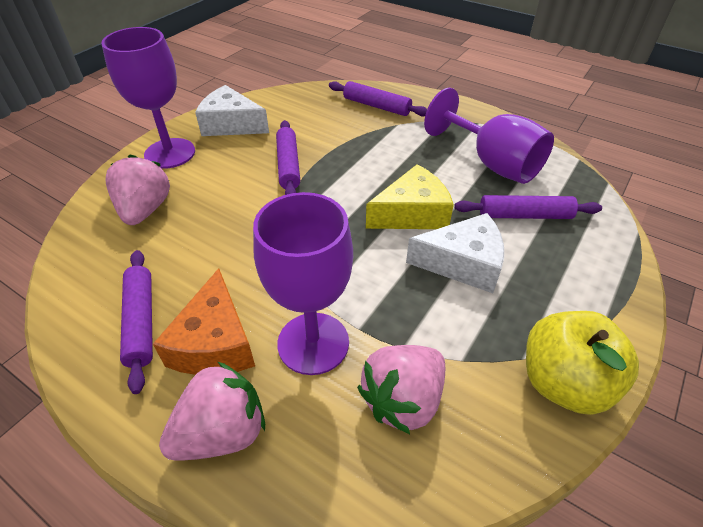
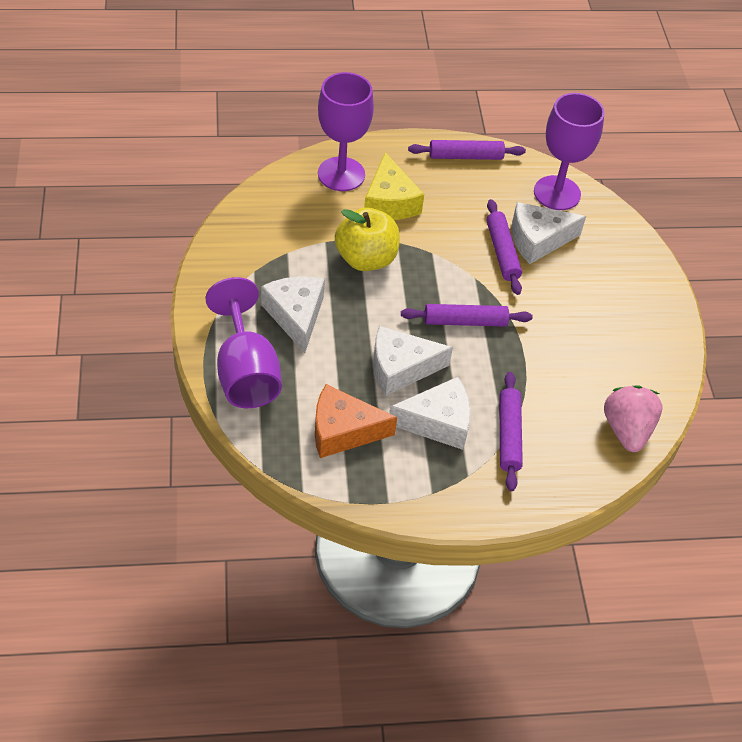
pink strawberry: 3 -> 1
white cheese: 2 -> 4

